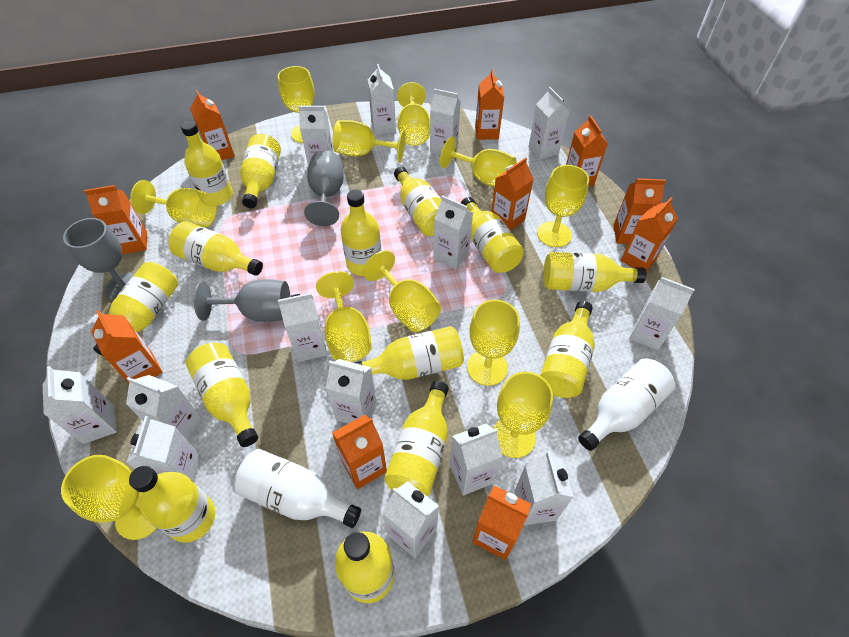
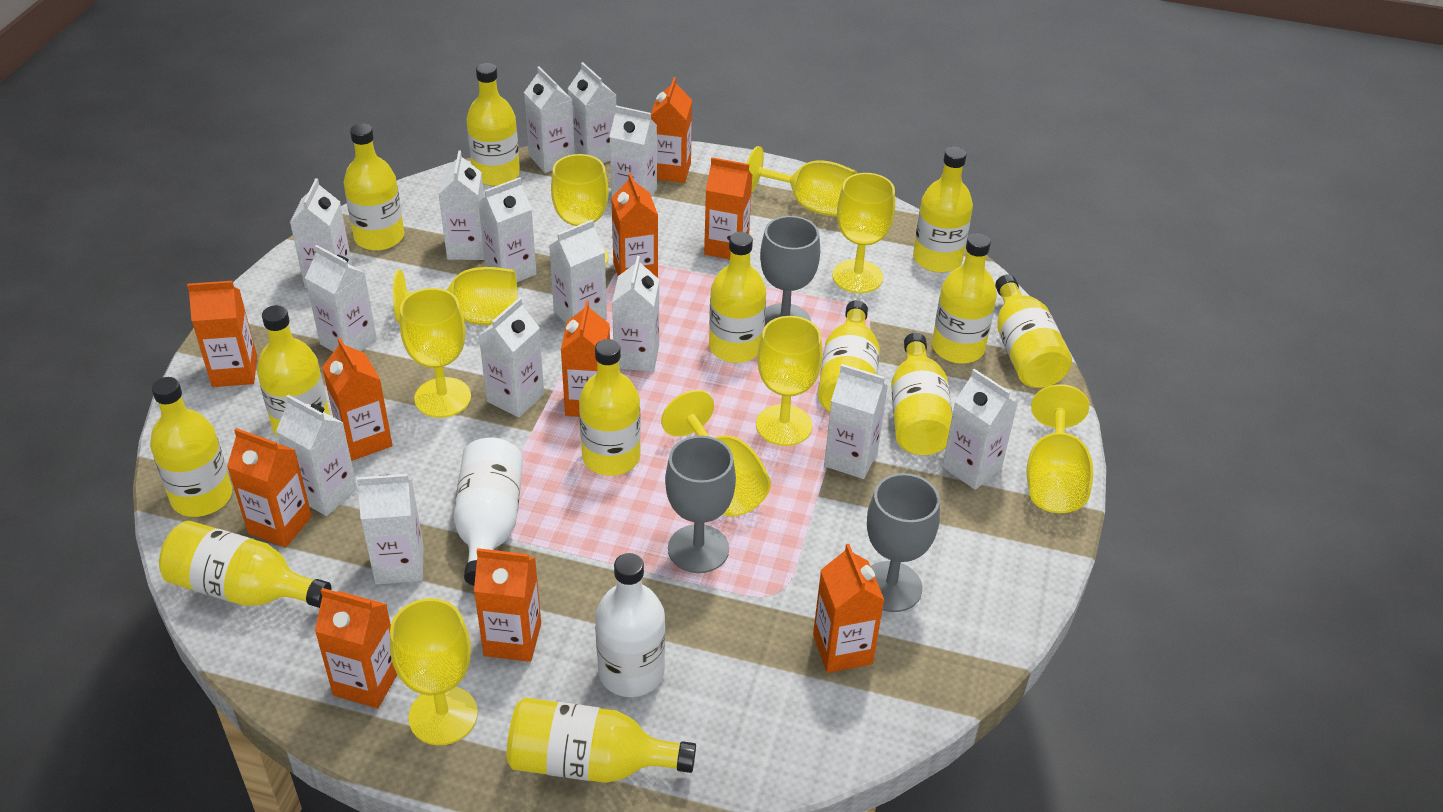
yellow bottle: 14 -> 13
yellow goblet: 11 -> 9

